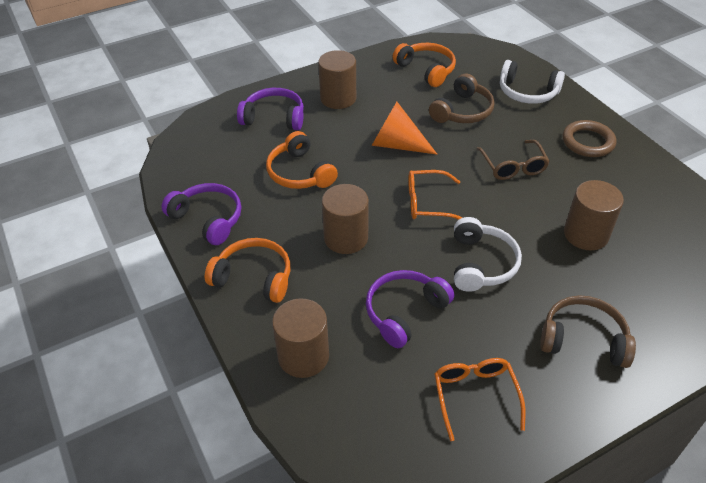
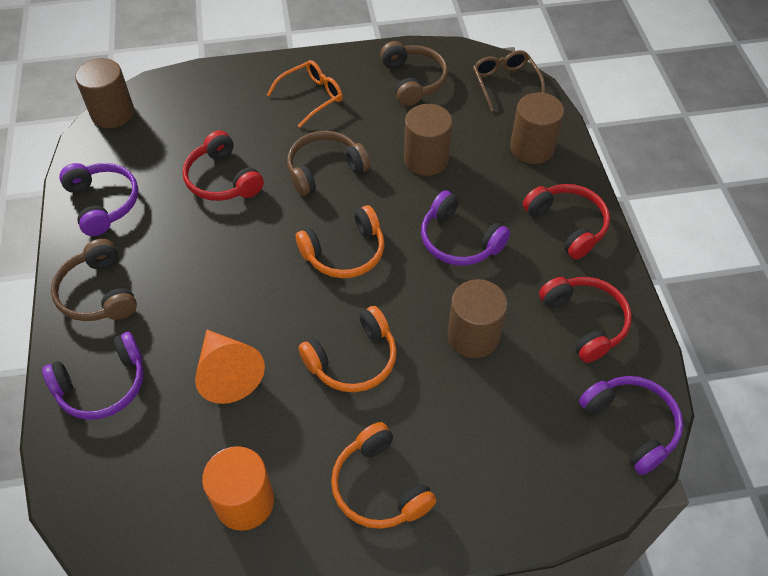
brown headphones: 2 -> 3
brown ring: 1 -> 0
orange cylinder: 0 -> 1
orange glasses: 2 -> 1
purple headphones: 3 -> 4
red headphones: 0 -> 3
white headphones: 2 -> 0

